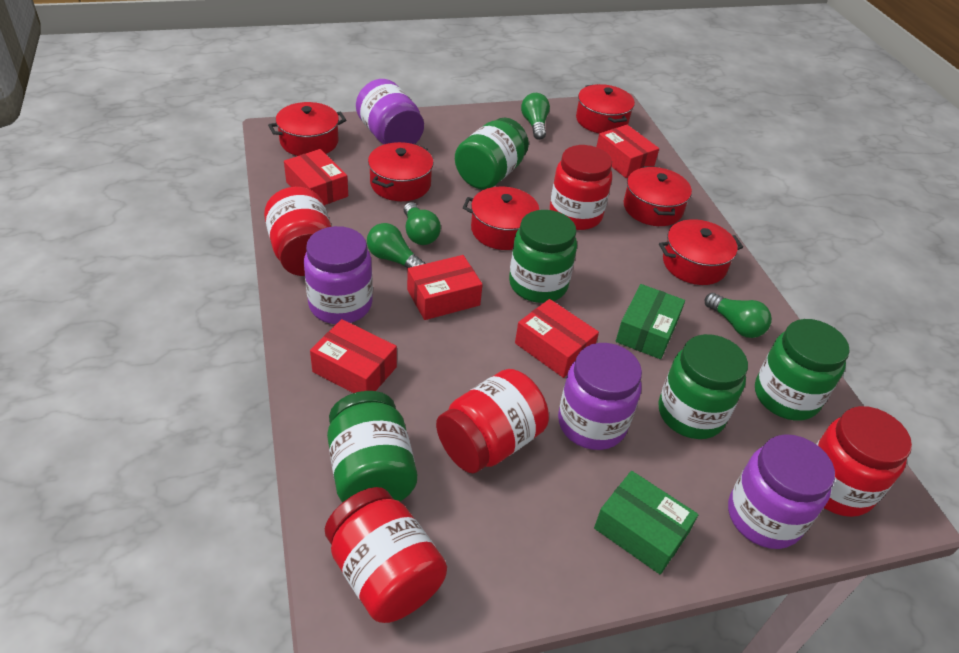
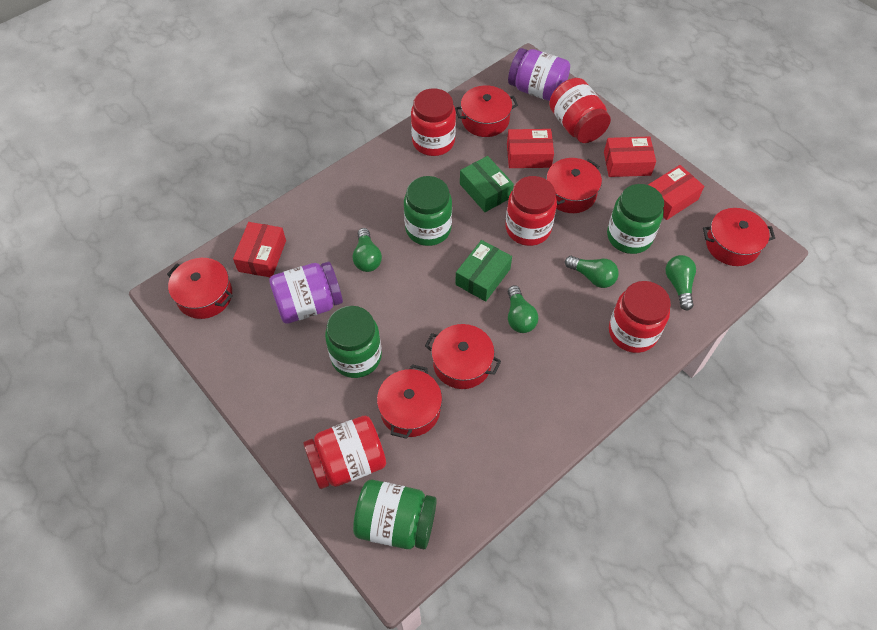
green jar: 5 -> 4
purple jar: 4 -> 2
red box: 5 -> 4

